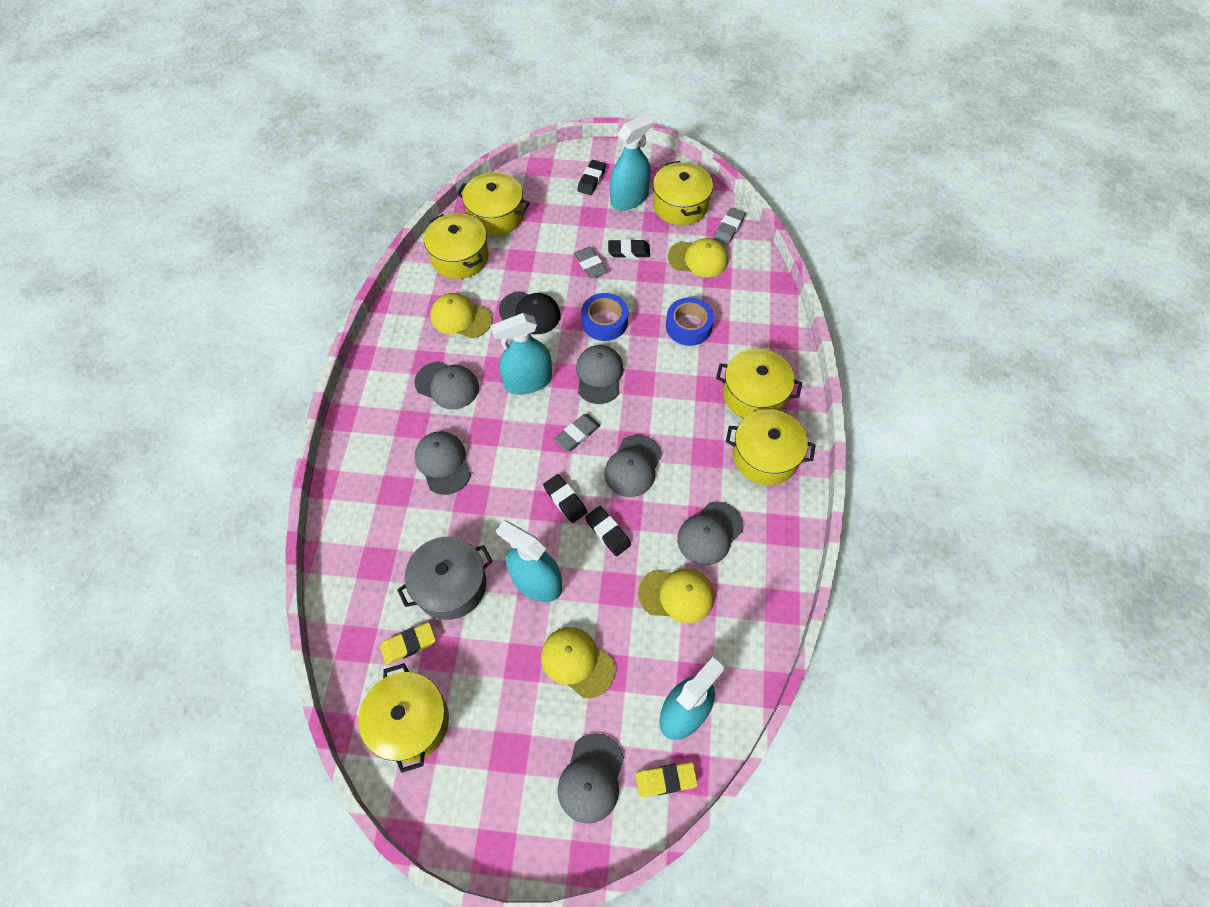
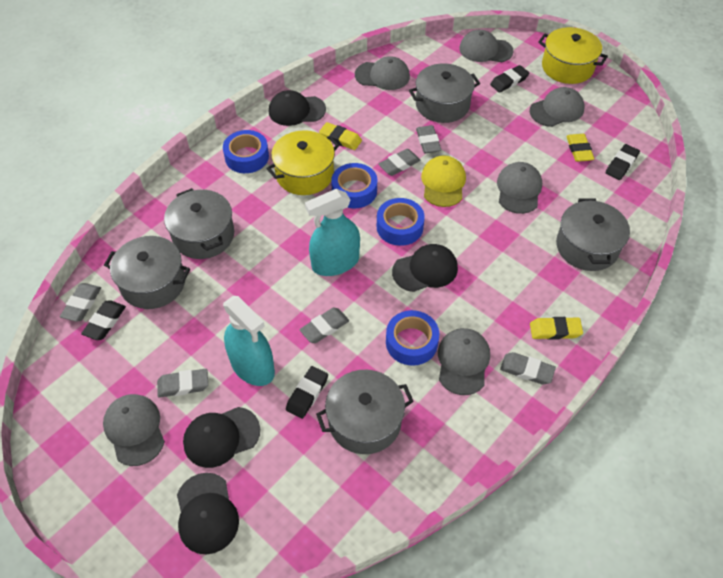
black cap: 1 -> 4
blue tape: 2 -> 4
grey eraser: 3 -> 6
grey pot: 1 -> 5
turquoise spray bottle: 4 -> 2
yellow cap: 4 -> 1
yellow eraser: 2 -> 3
yellow pot: 6 -> 2

